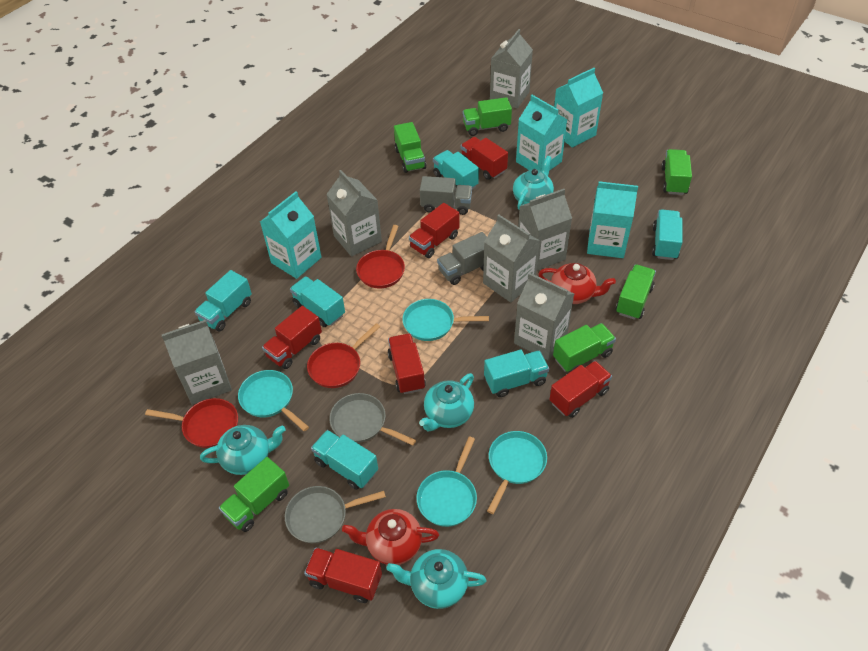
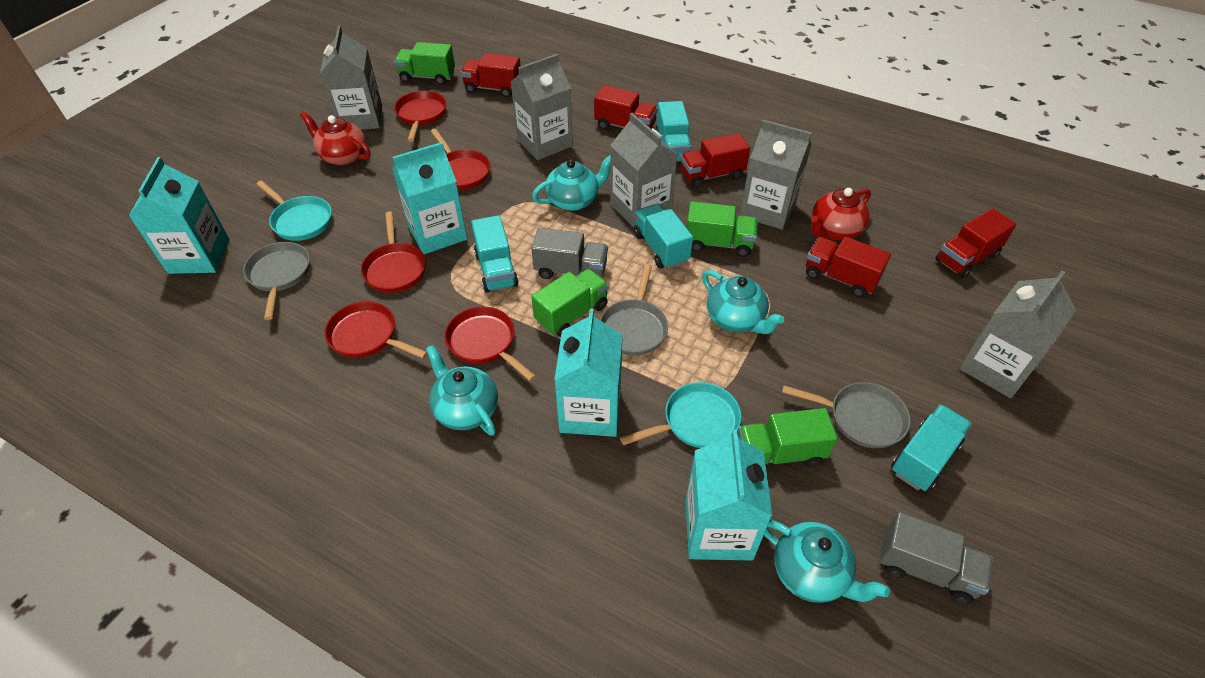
green truck: 6 -> 4
grey carton: 6 -> 5
grey pan: 2 -> 3
red pan: 3 -> 5
red truck: 6 -> 5
turquoise pan: 4 -> 2
turquoise truck: 6 -> 4

